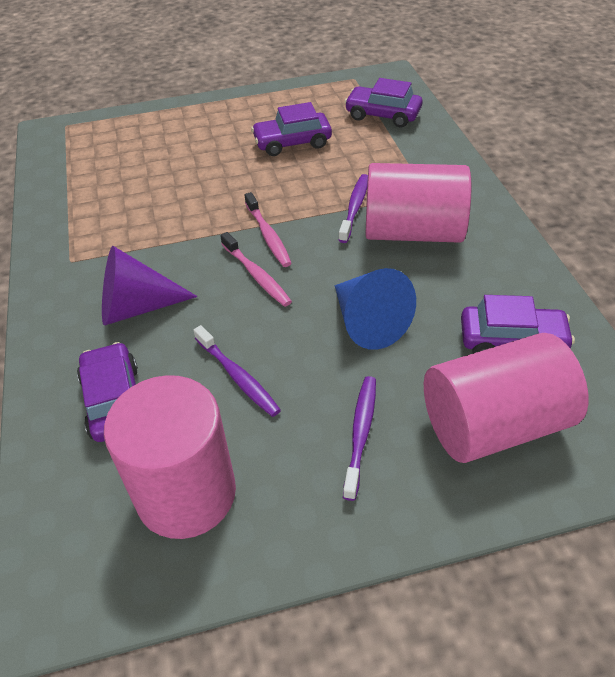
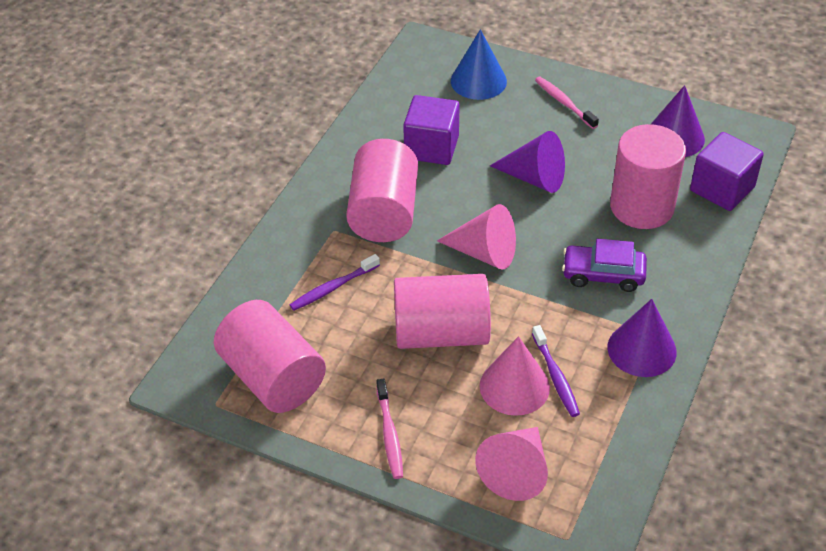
pink cone: 0 -> 3
pink cylinder: 3 -> 4
purple car: 4 -> 1
purple cone: 1 -> 3
purple cube: 0 -> 2
purple toothbrush: 3 -> 2

